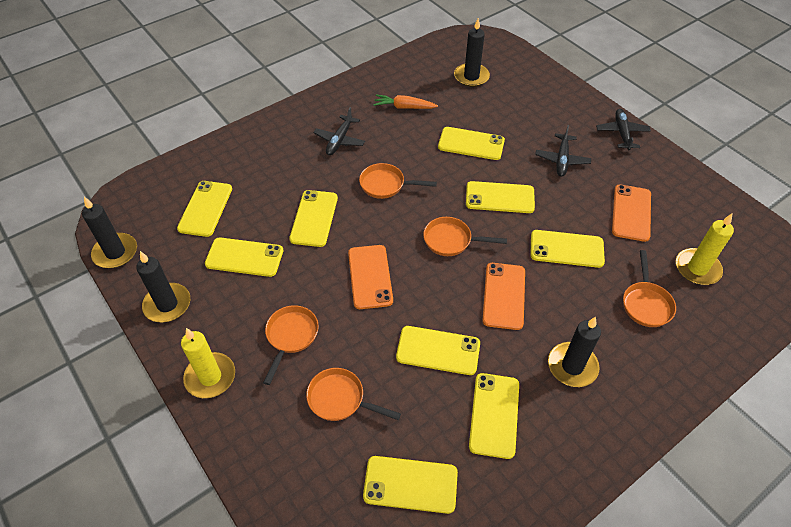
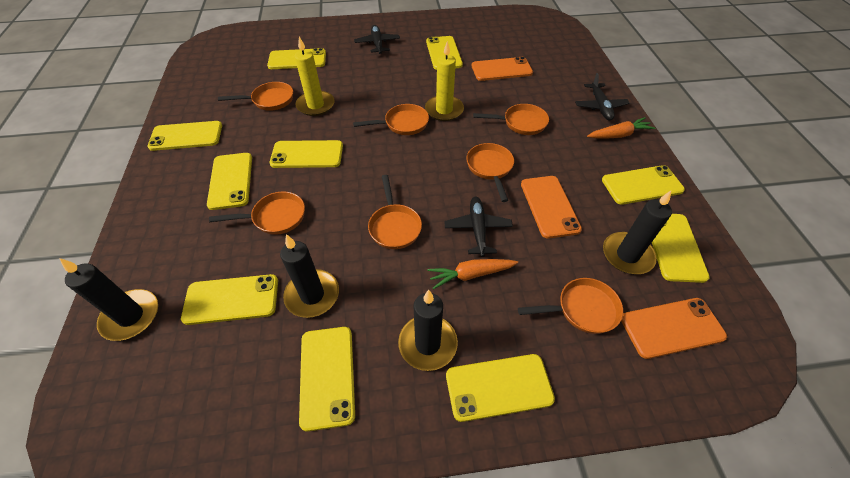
orange carrot: 1 -> 2
orange pan: 5 -> 7
yellow phone: 9 -> 10

